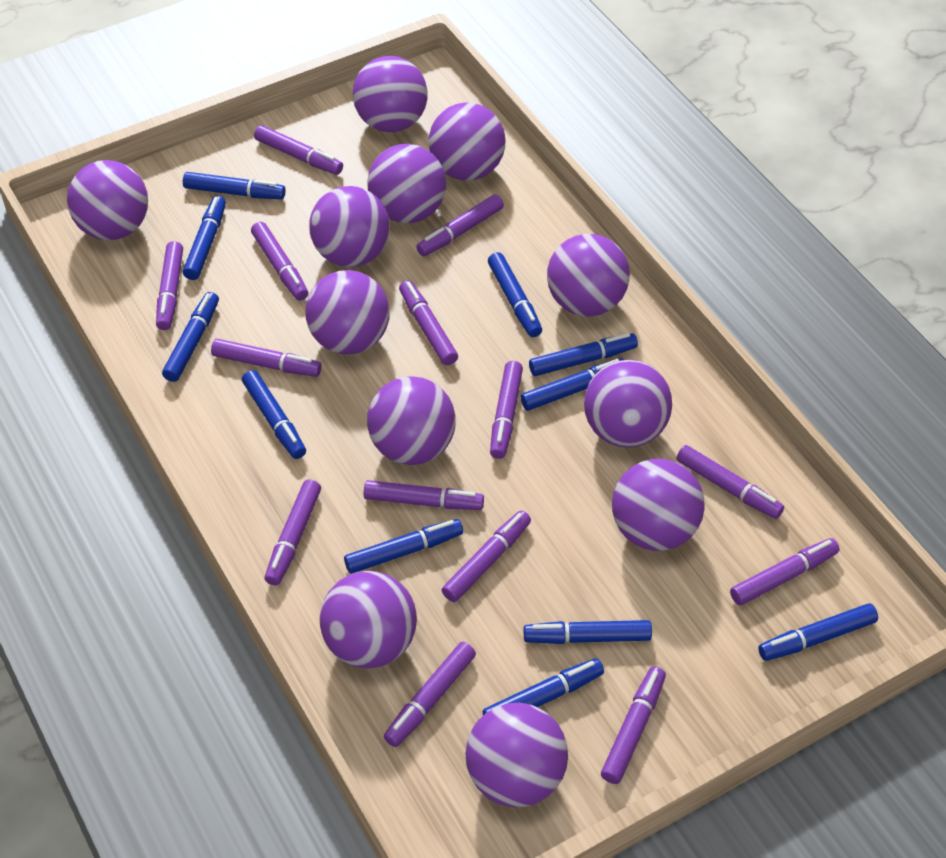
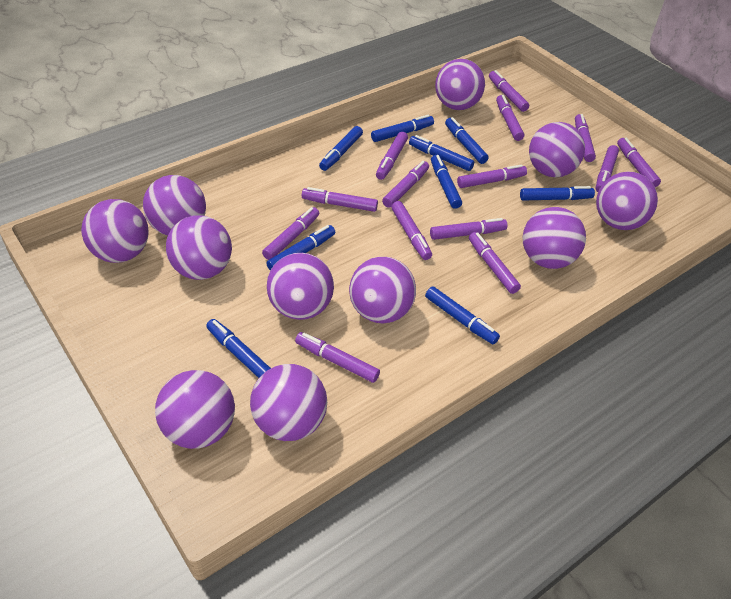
blue marker: 11 -> 9
purple ball: 12 -> 11

